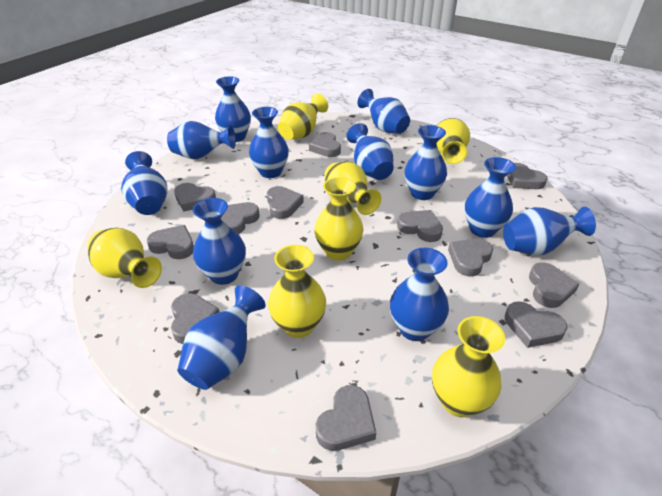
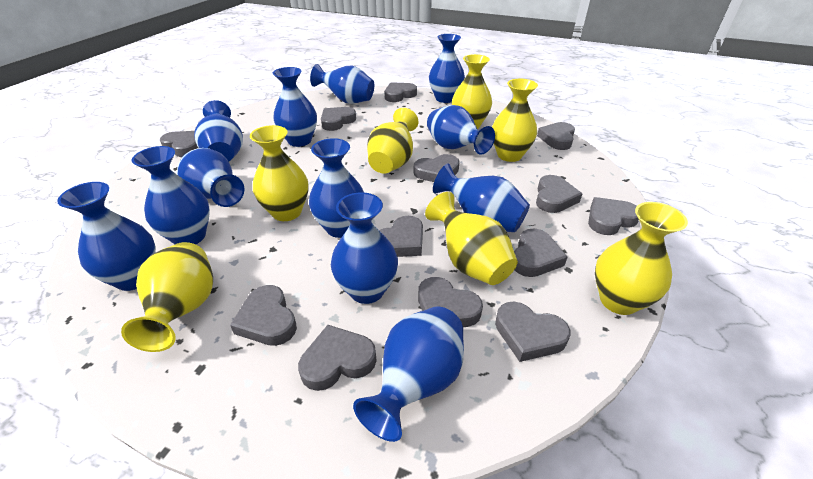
grey heart: 12 -> 13

